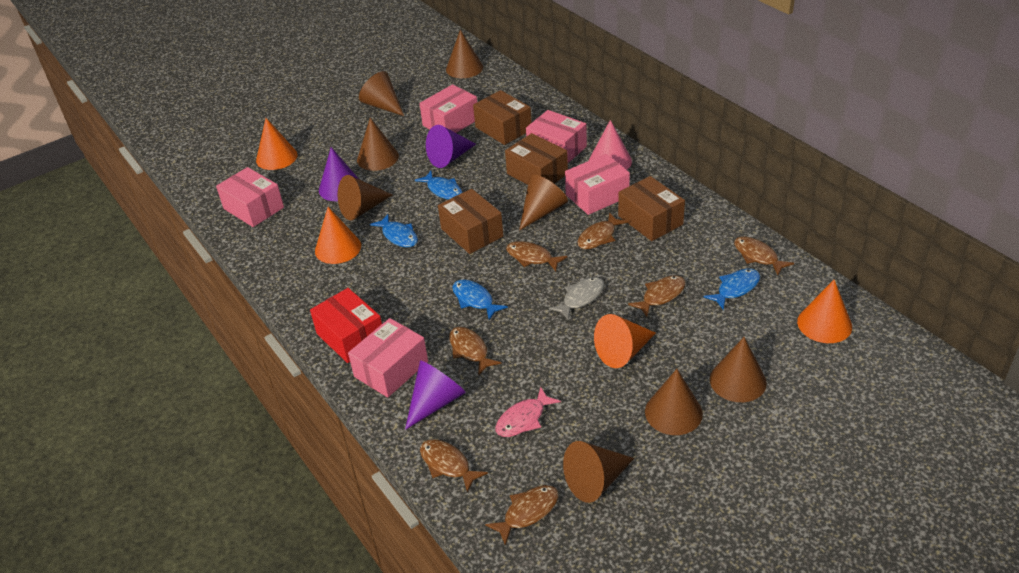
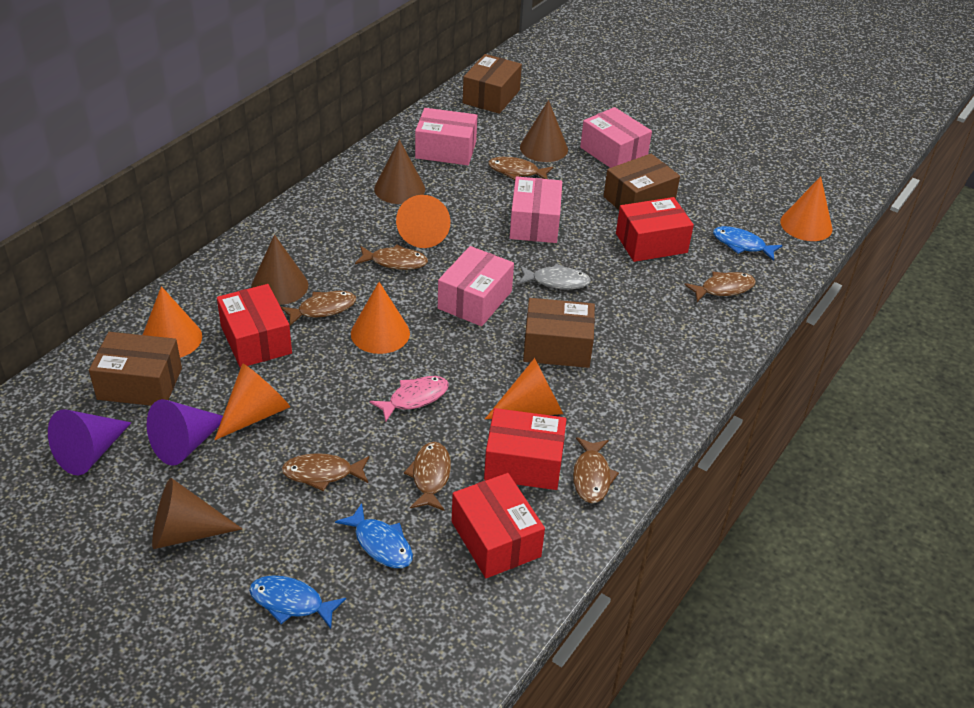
blue fish: 4 -> 3
brown cone: 8 -> 4
orange cone: 4 -> 6
pink box: 5 -> 4
pink cone: 1 -> 0
purple cone: 3 -> 2
red box: 1 -> 4

